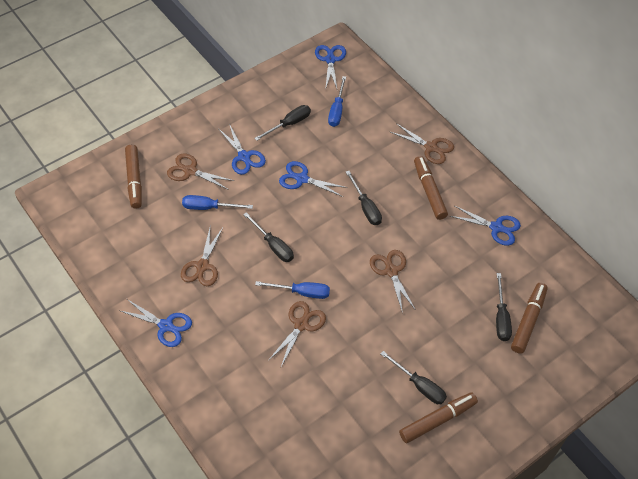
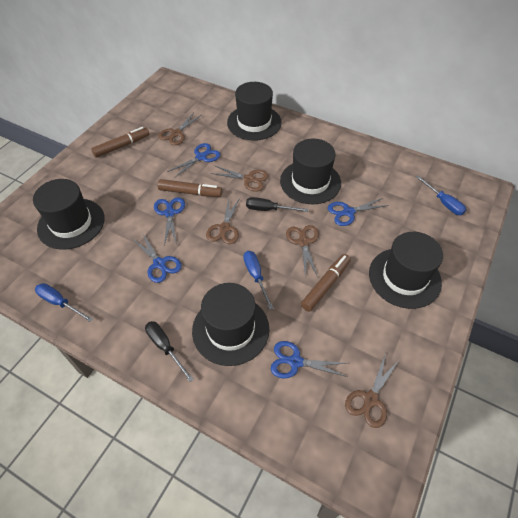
black hat: 0 -> 5
black screwdriver: 5 -> 2
brown marker: 4 -> 3

